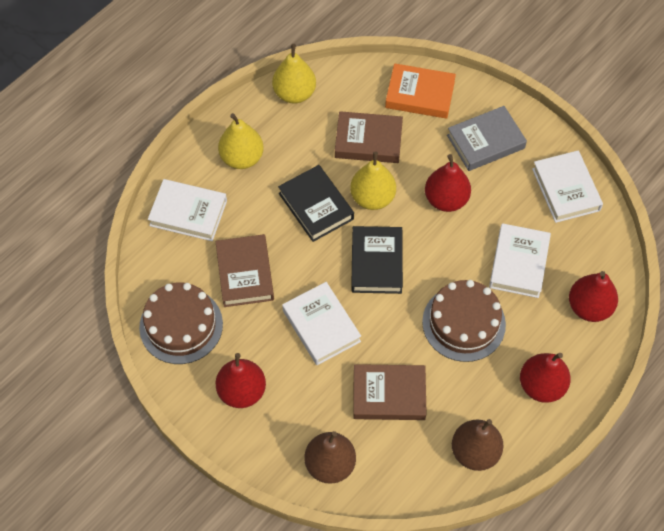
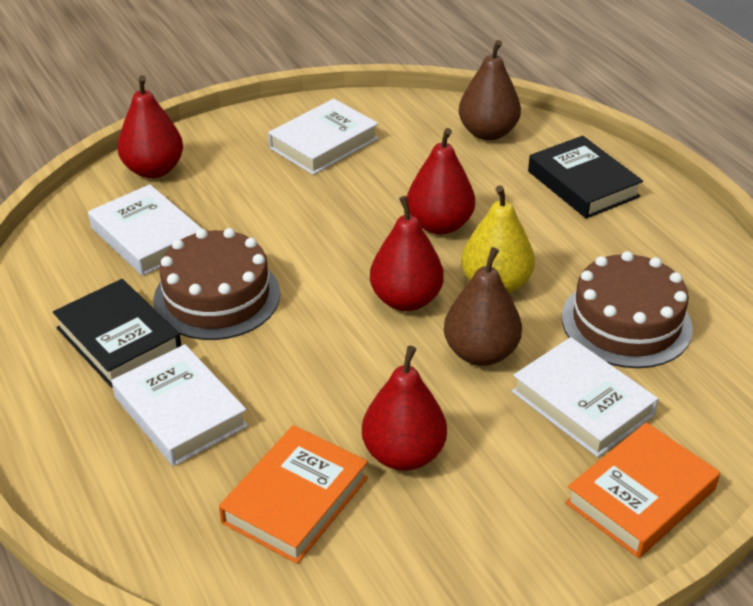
brown book: 3 -> 0
grey book: 1 -> 0
orange book: 1 -> 2
yellow pear: 3 -> 1

